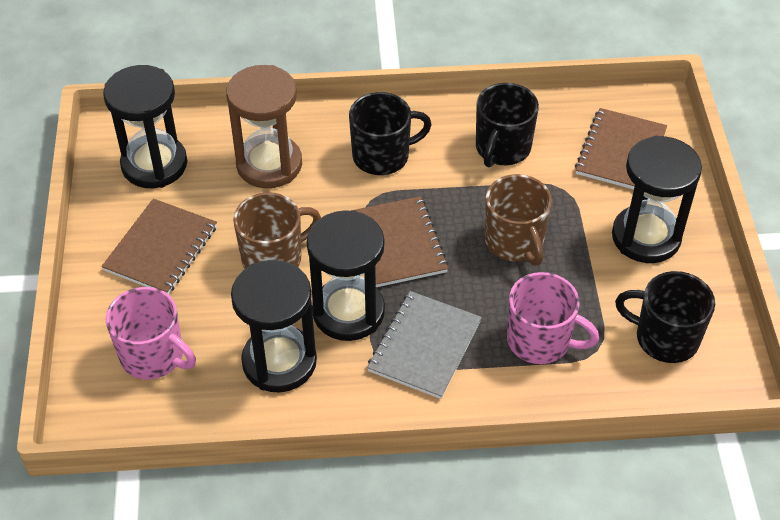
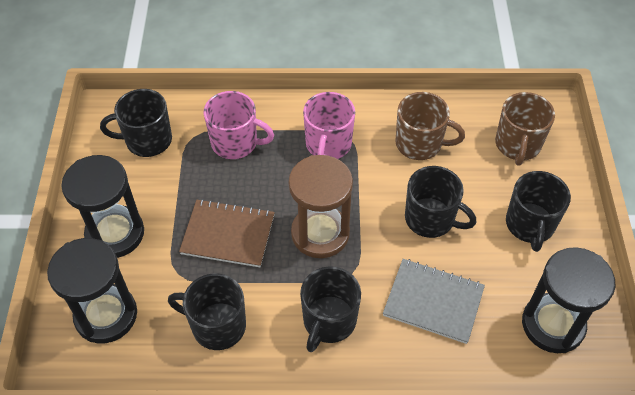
black hourglass: 4 -> 3
black mug: 3 -> 5
brown notebook: 3 -> 1

